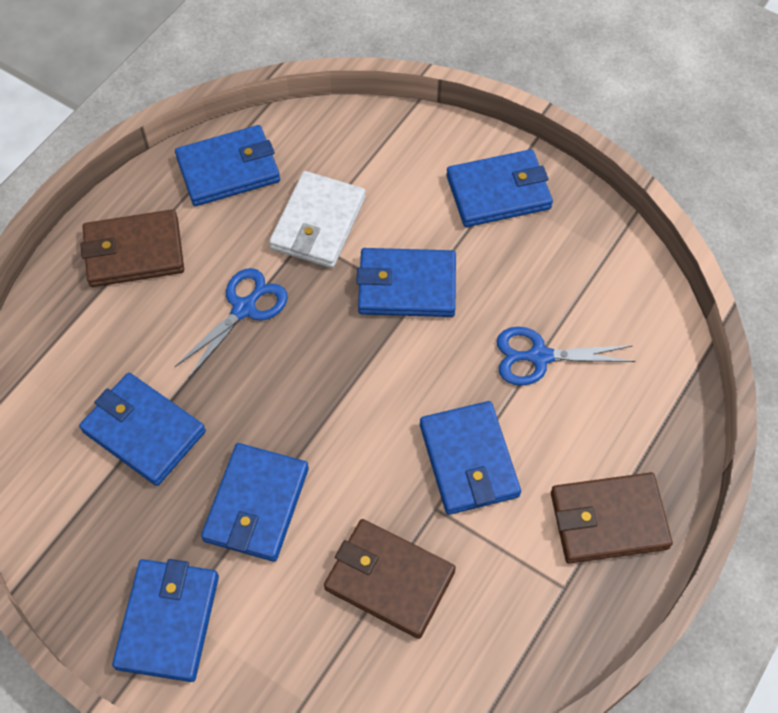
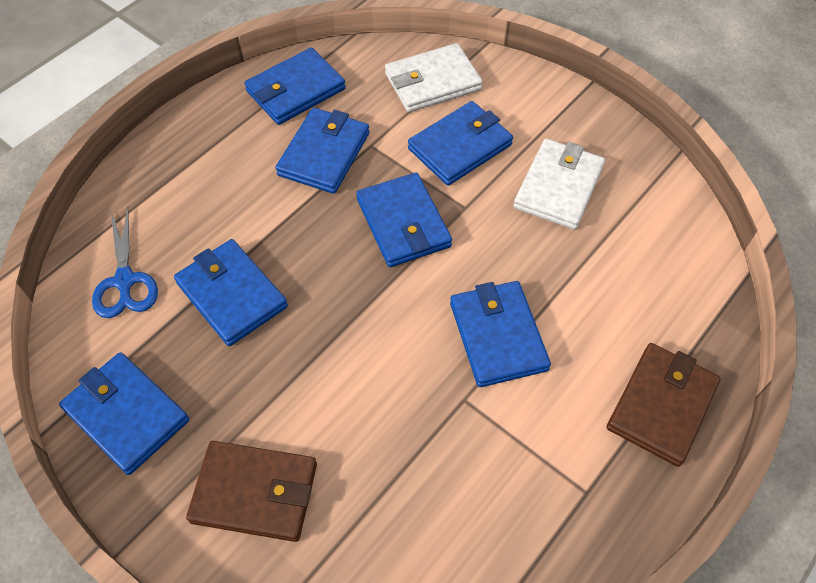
blue scissors: 2 -> 1
brown wallet: 3 -> 2
white wallet: 1 -> 2

